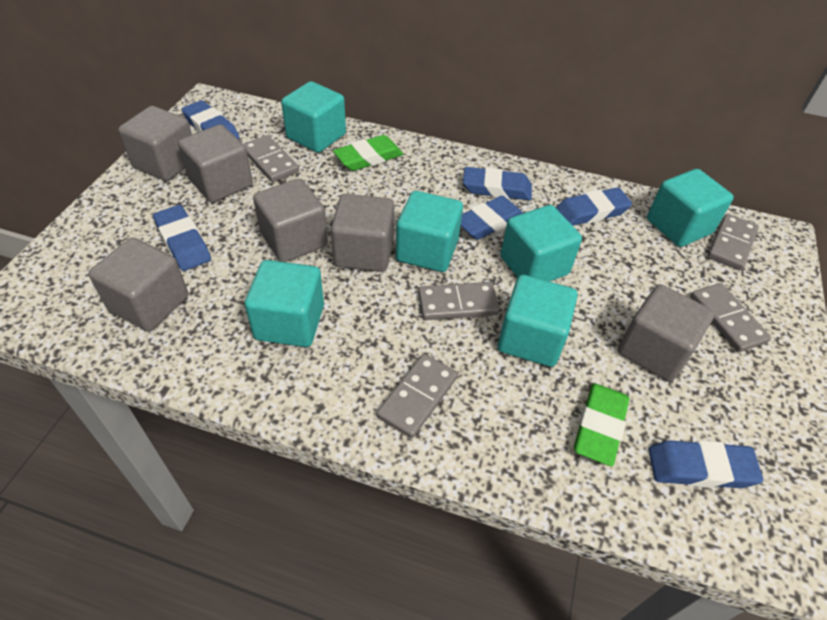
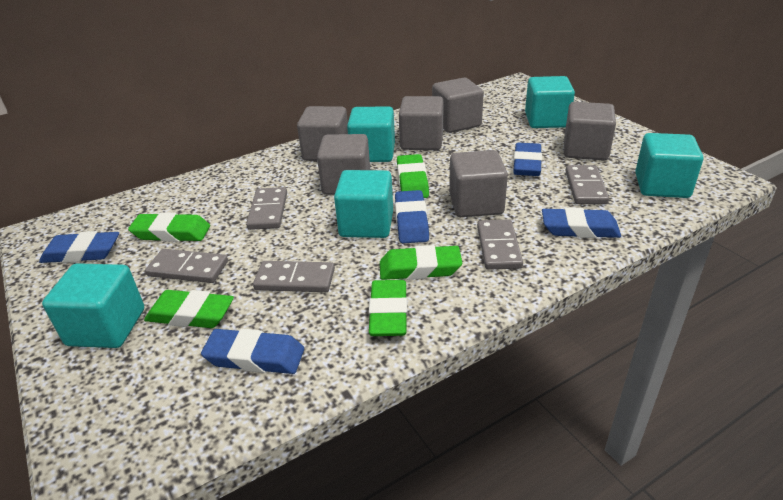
blue eraser: 6 -> 5
green eraser: 2 -> 5
turquoise cube: 6 -> 5

